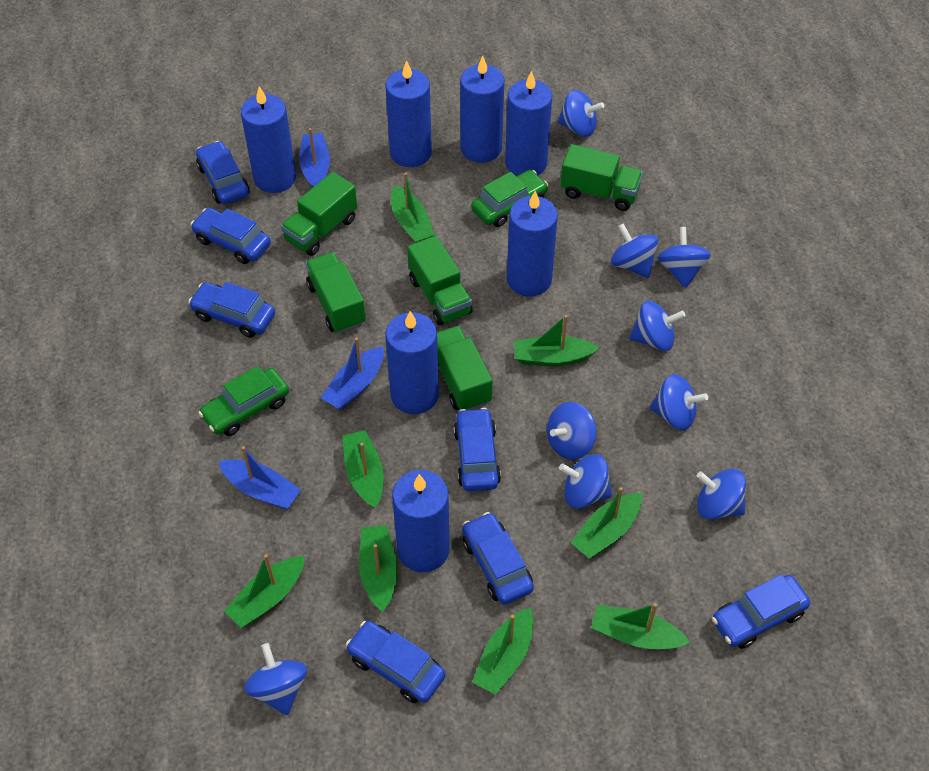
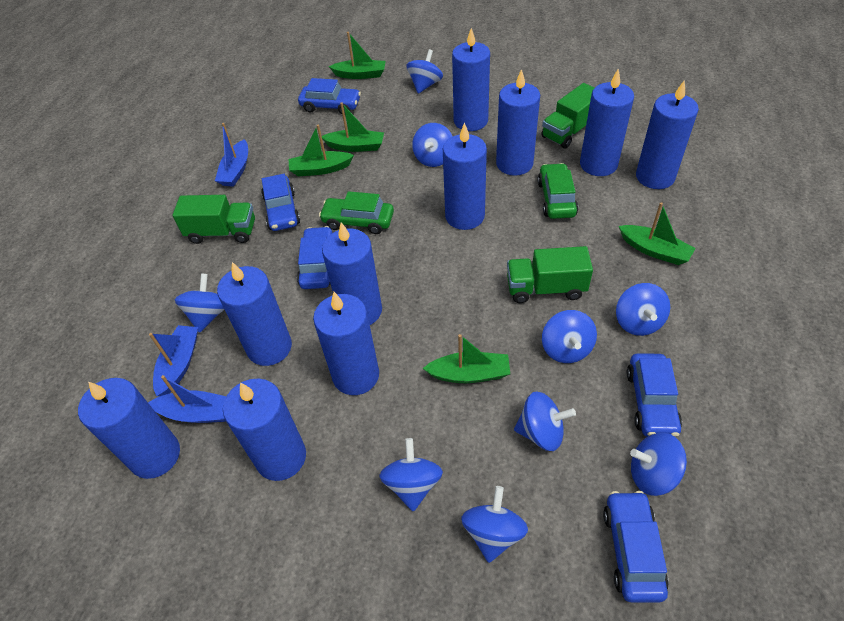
blue candle: 7 -> 10
blue car: 7 -> 5
green boat: 8 -> 5
green truck: 5 -> 3

